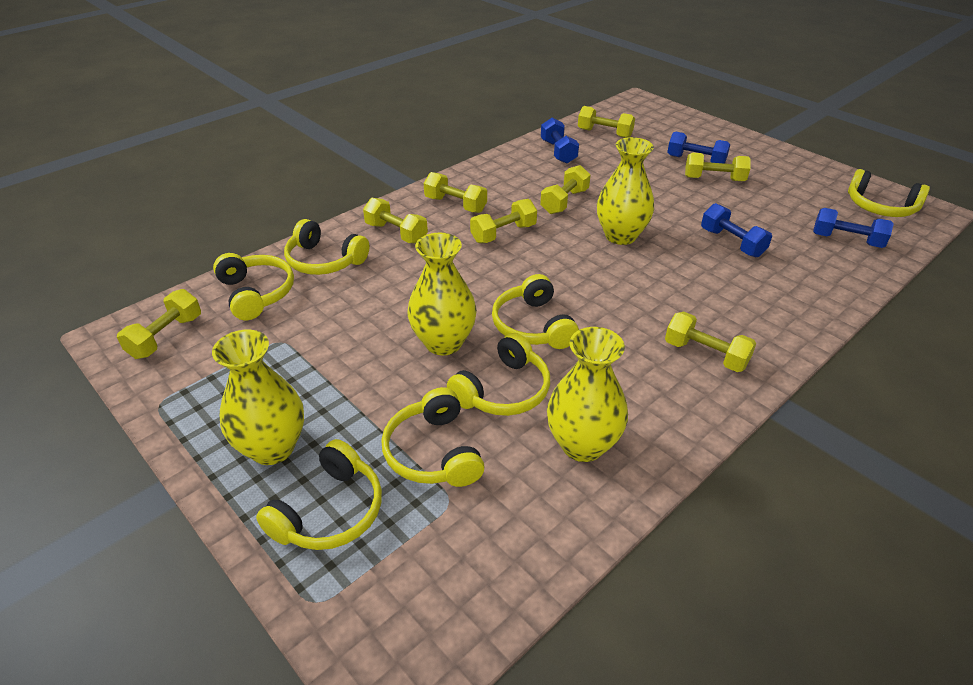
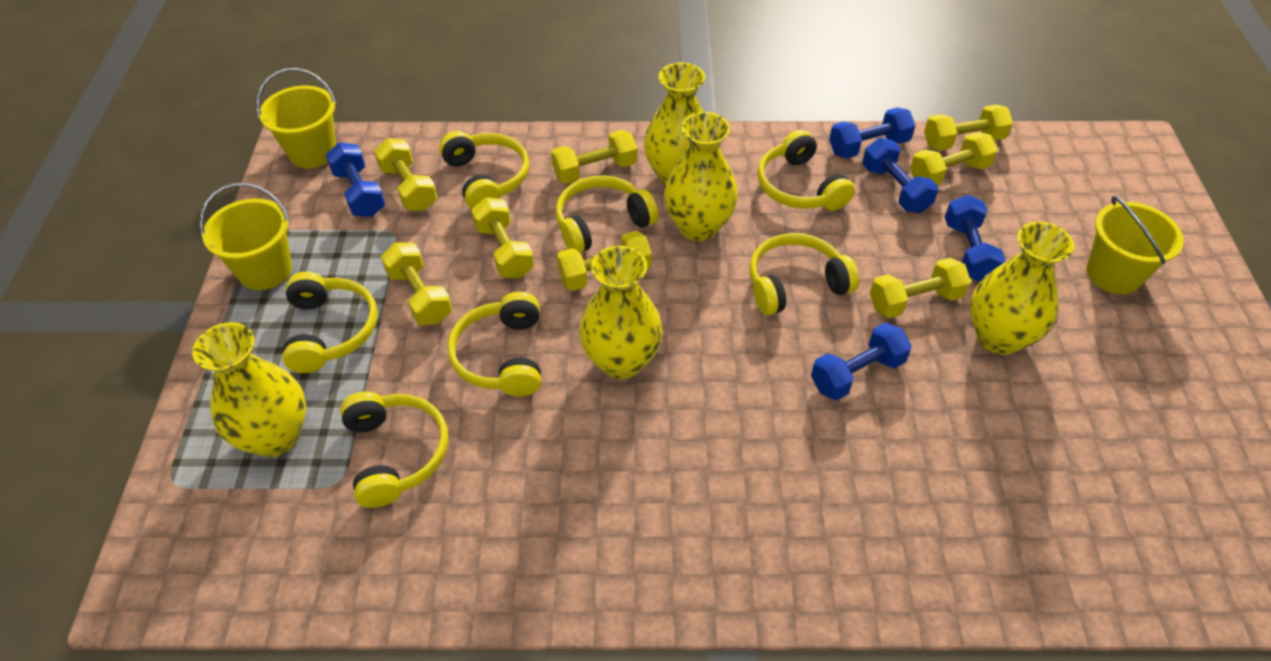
blue dumbbell: 4 -> 5
yellow bucket: 0 -> 3
yellow vase: 4 -> 5

